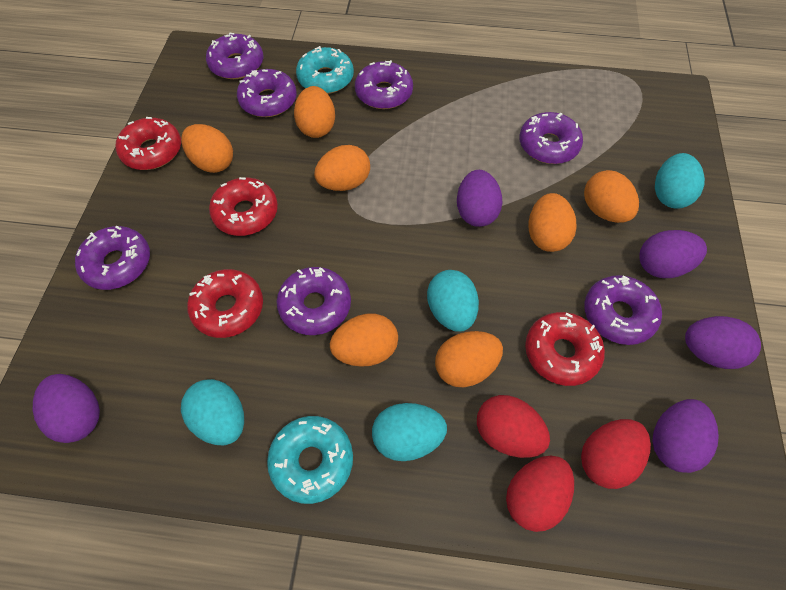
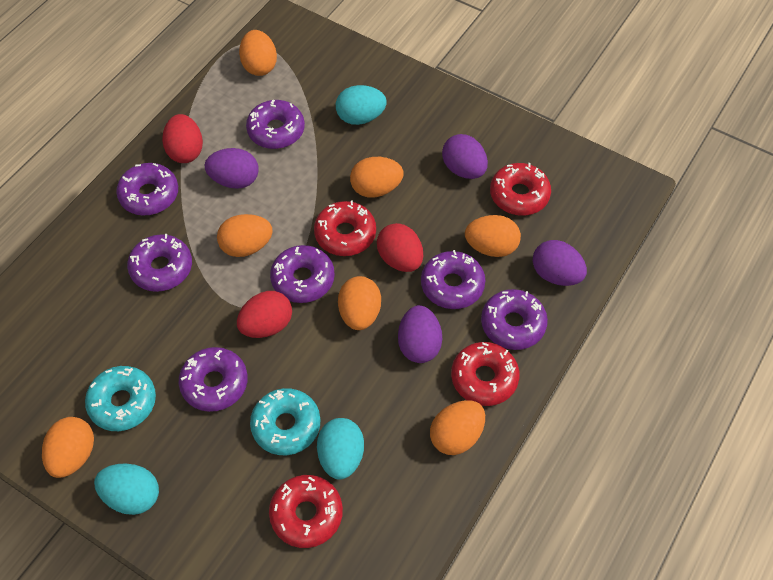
purple egg: 5 -> 4
turquoise egg: 4 -> 3

